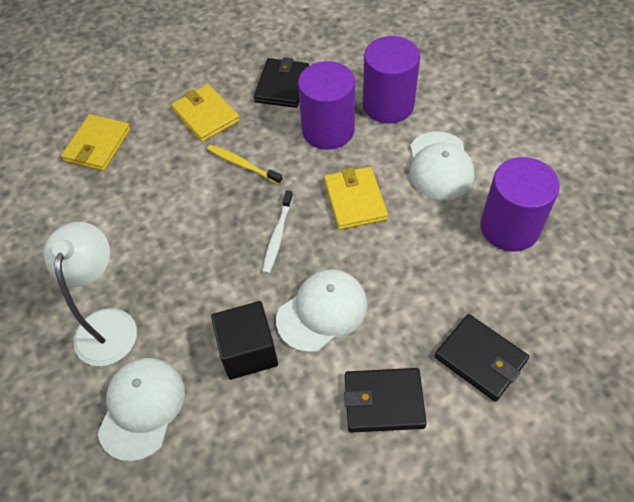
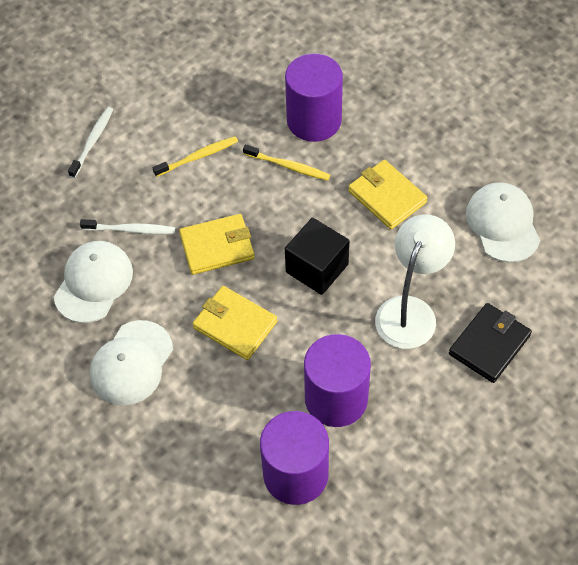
black wallet: 3 -> 1
white toothbrush: 1 -> 2
yellow toothbrush: 1 -> 2

